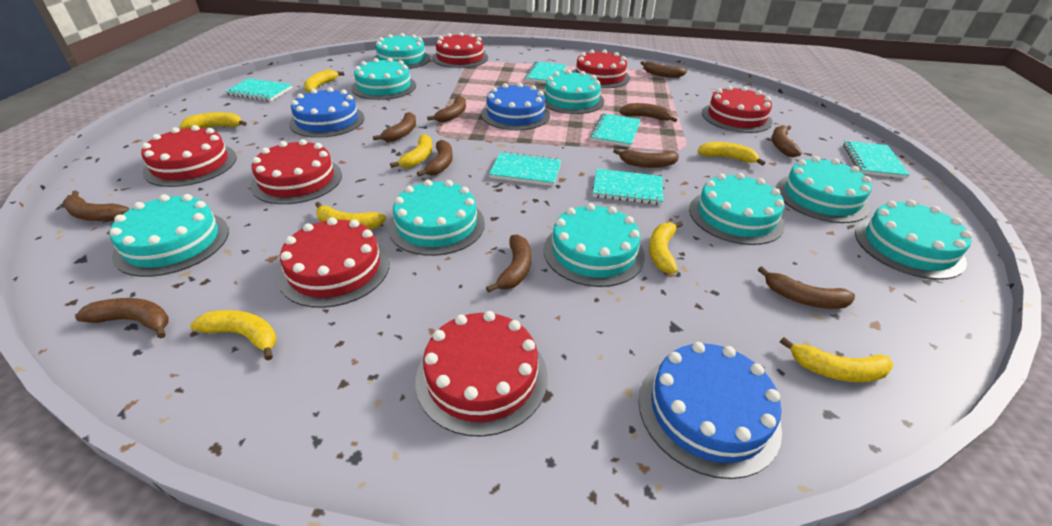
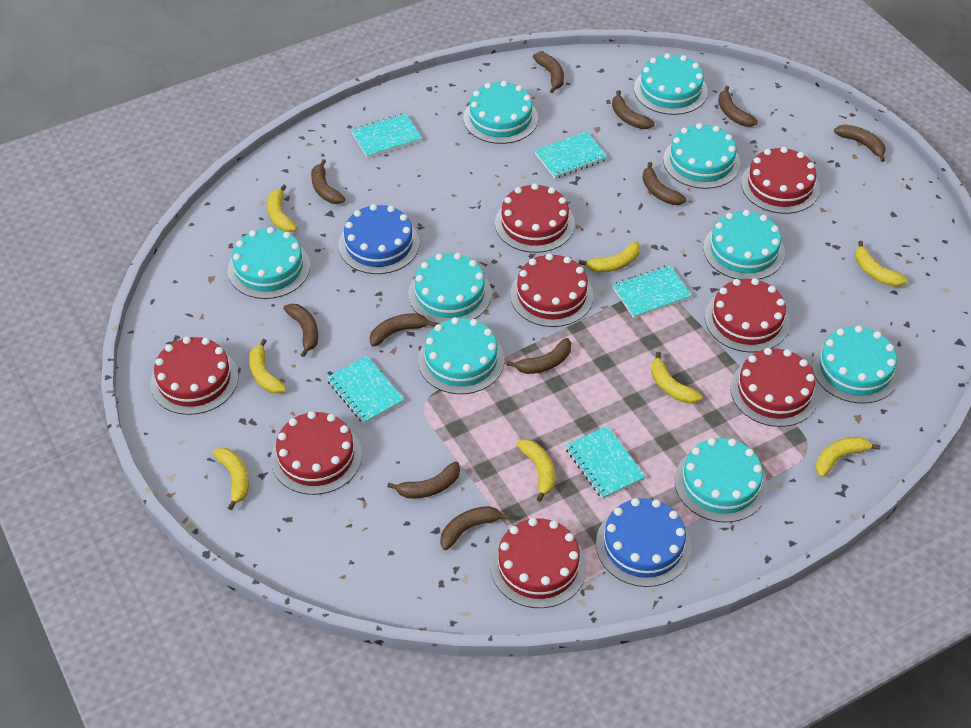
blue cake: 3 -> 2
red cake: 7 -> 8
turquoise notebook: 6 -> 5

